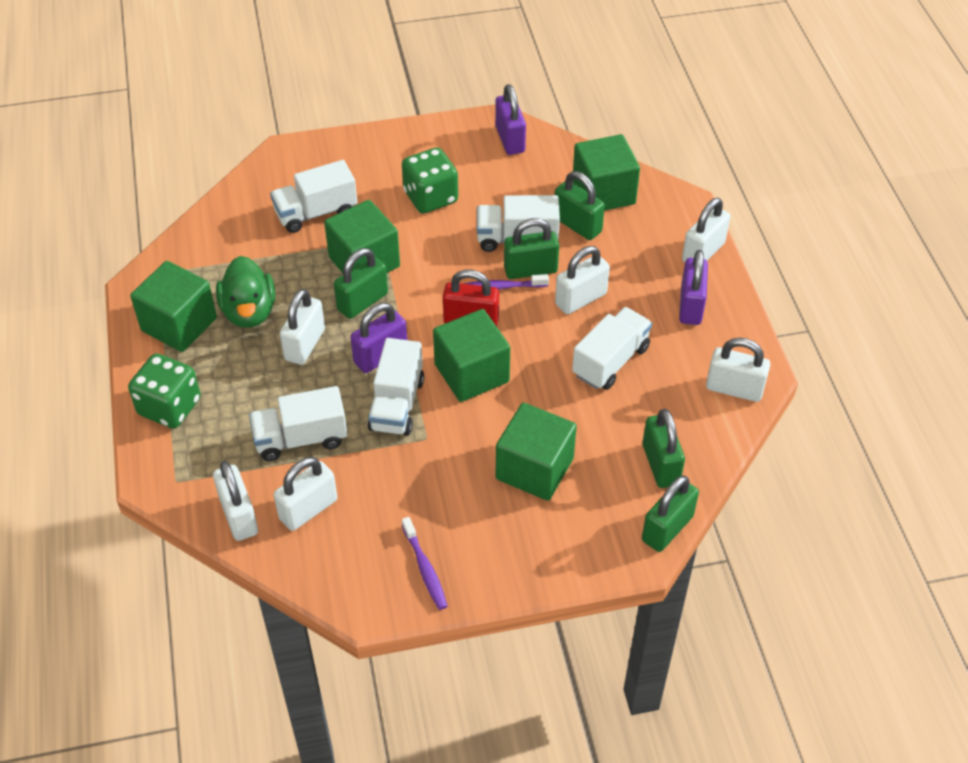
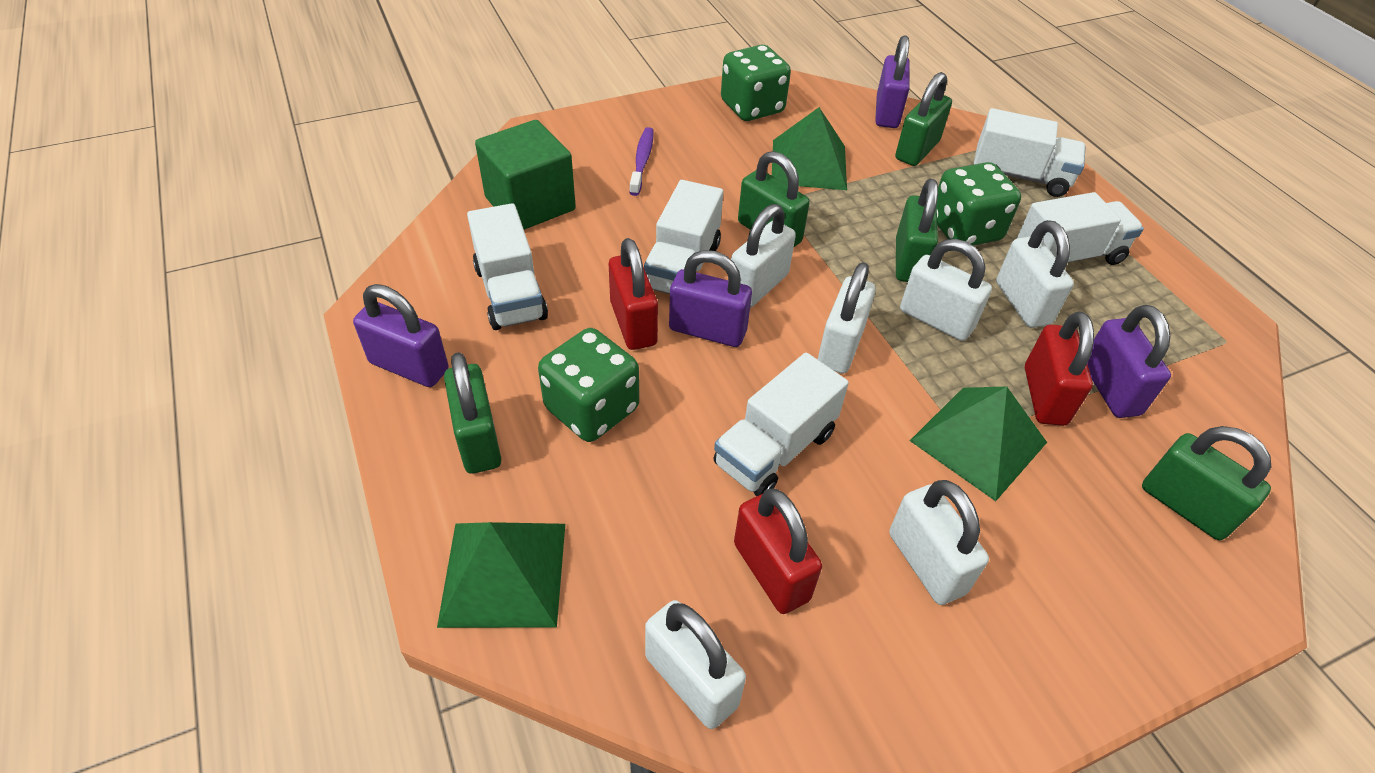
green cube: 5 -> 1
green dice: 2 -> 3
green duck: 1 -> 0
green pyramid: 0 -> 3
purple padlock: 3 -> 4
purple toothbrush: 2 -> 1
red padlock: 1 -> 3

